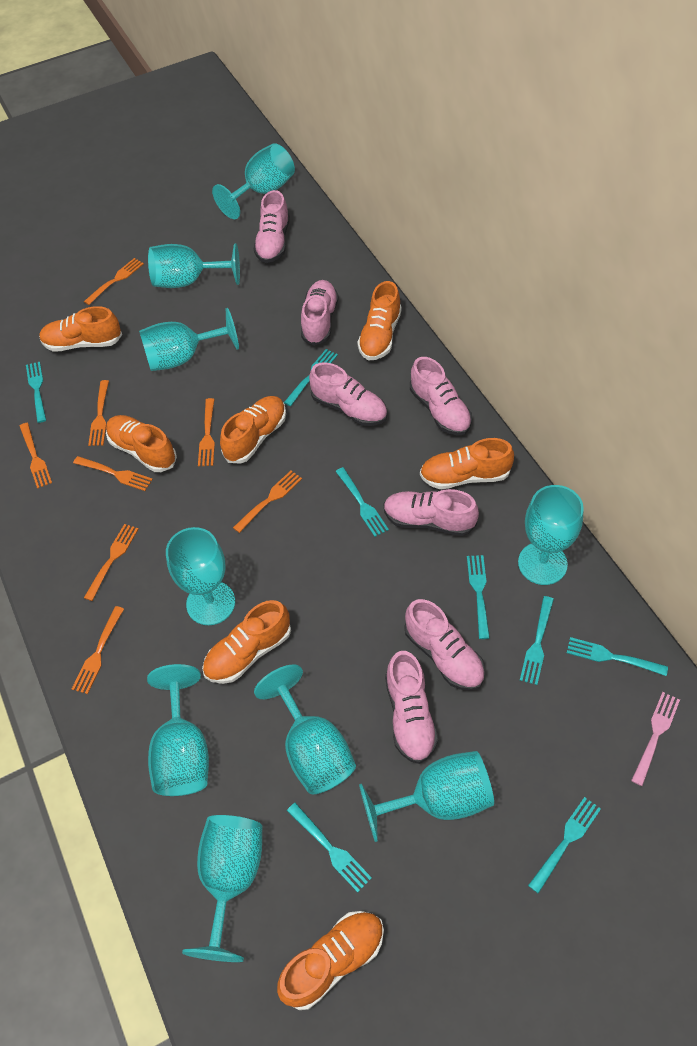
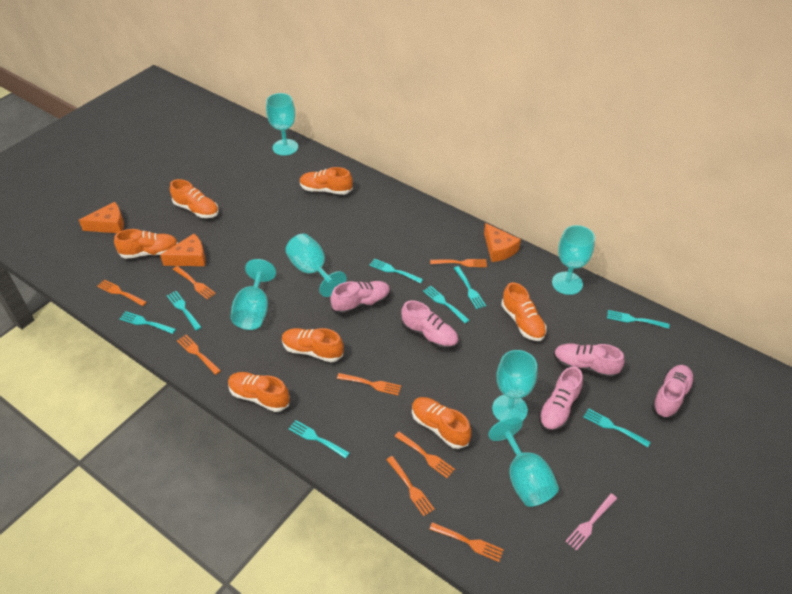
orange cheese: 0 -> 3
pink shoe: 7 -> 5
turquoise goblet: 9 -> 6

